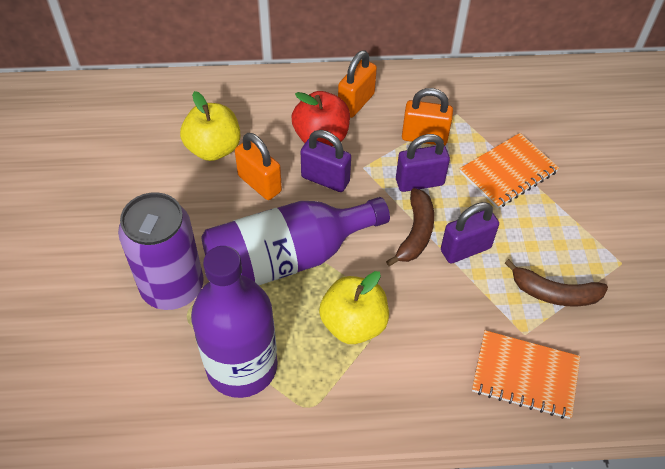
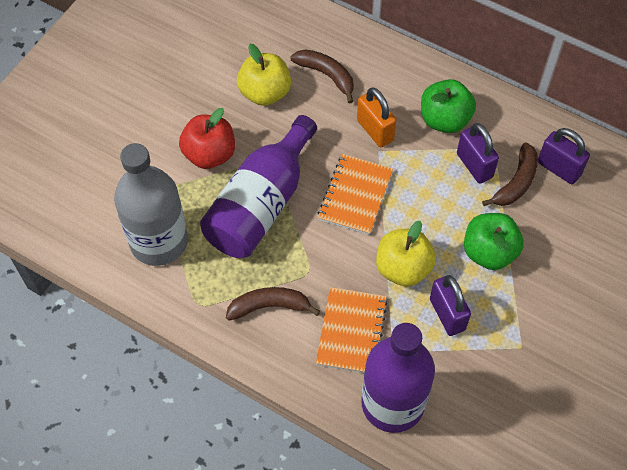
brown banana: 2 -> 3
green apple: 0 -> 2
grey bottle: 0 -> 1
orange padlock: 3 -> 1
purple can: 1 -> 0

